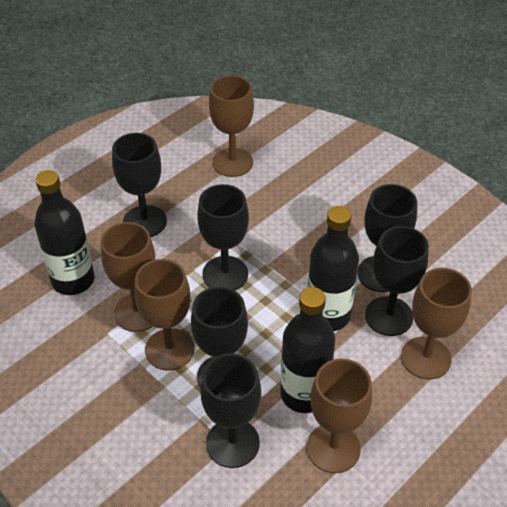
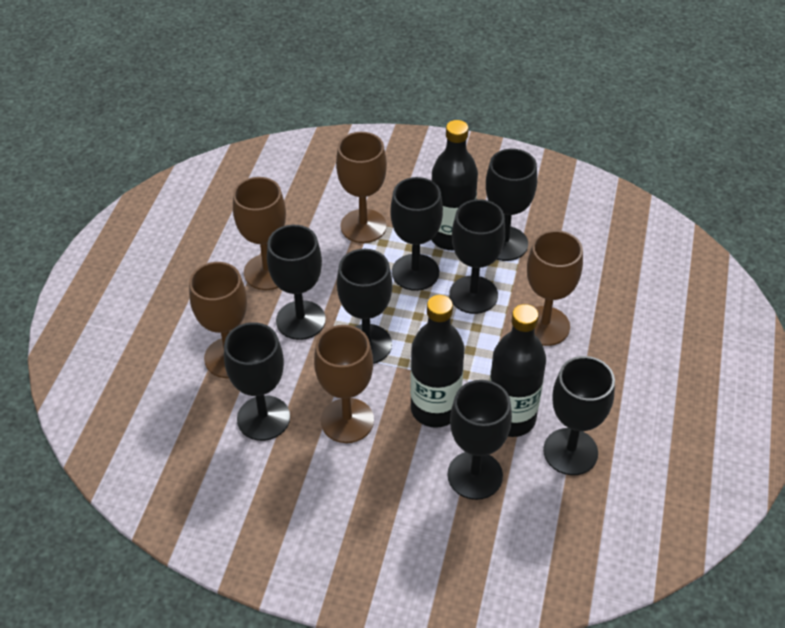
black goblet: 6 -> 8

